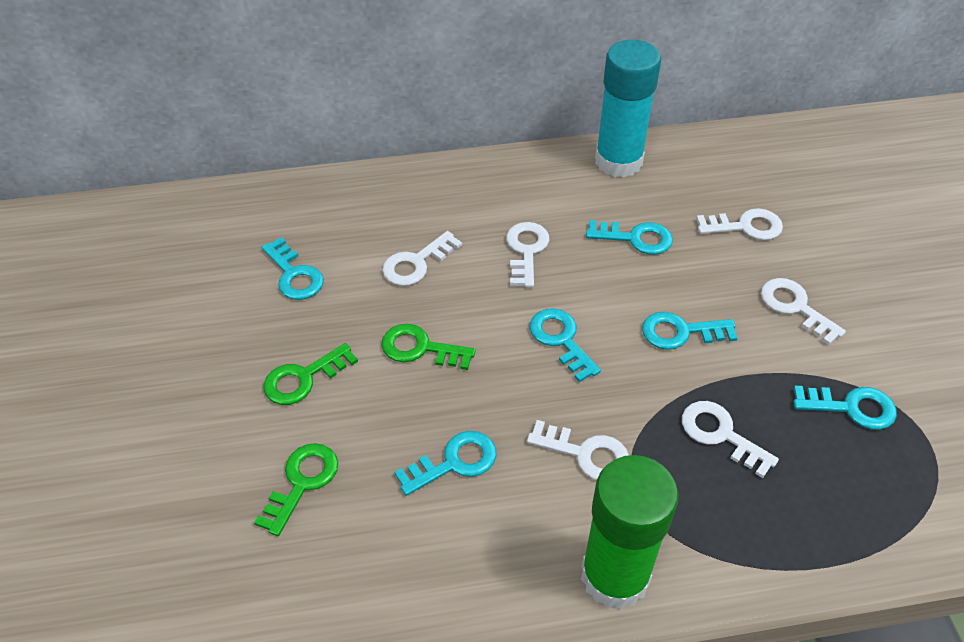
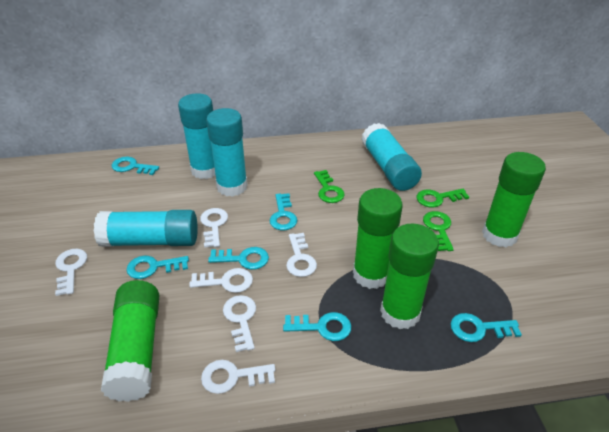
green glue stick: 1 -> 4
turquoise glue stick: 1 -> 4

